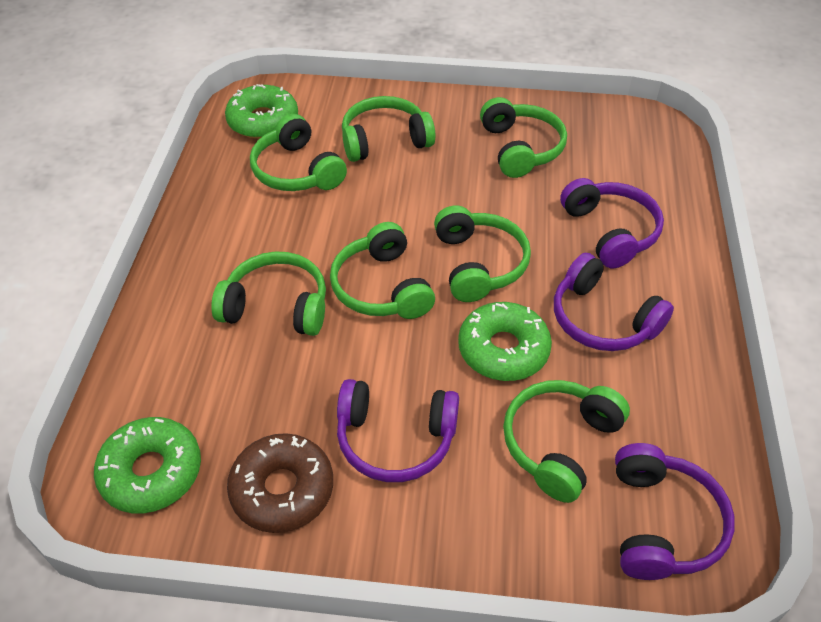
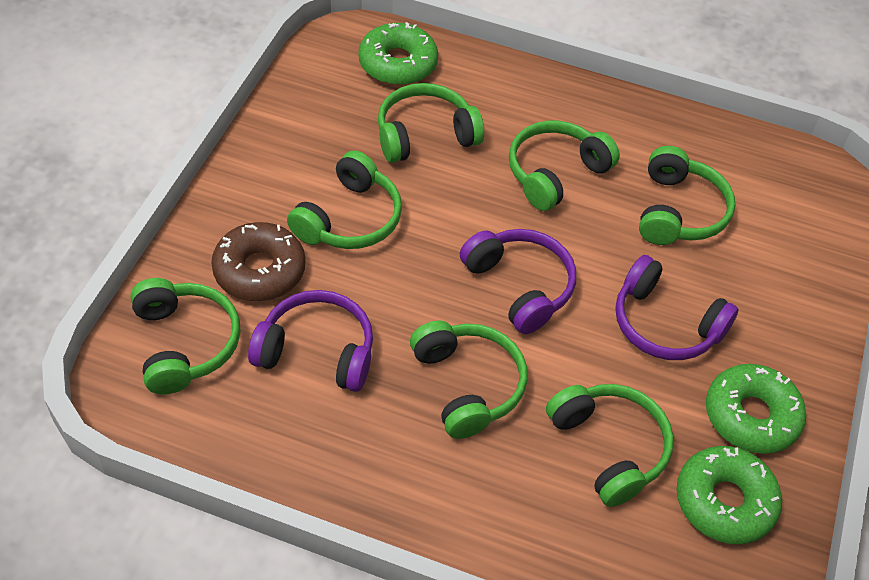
purple headphones: 4 -> 3

